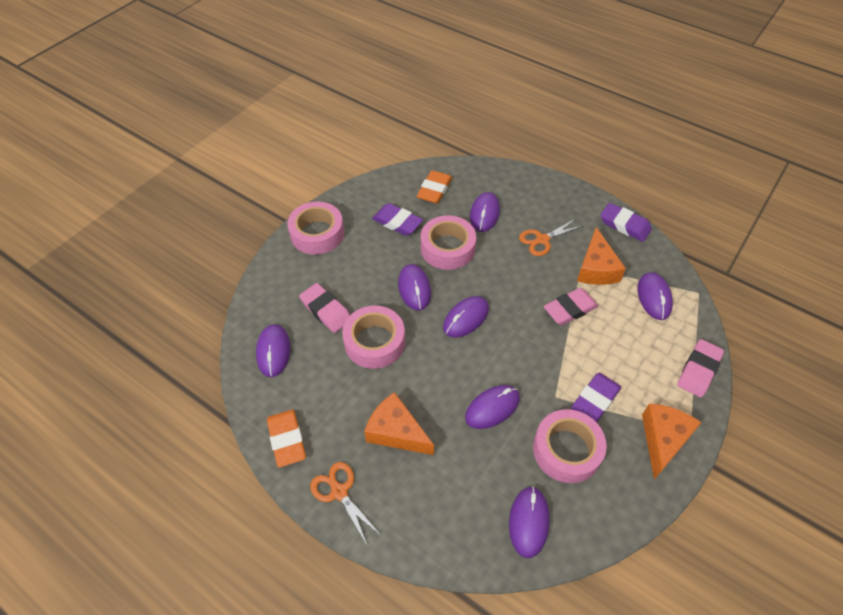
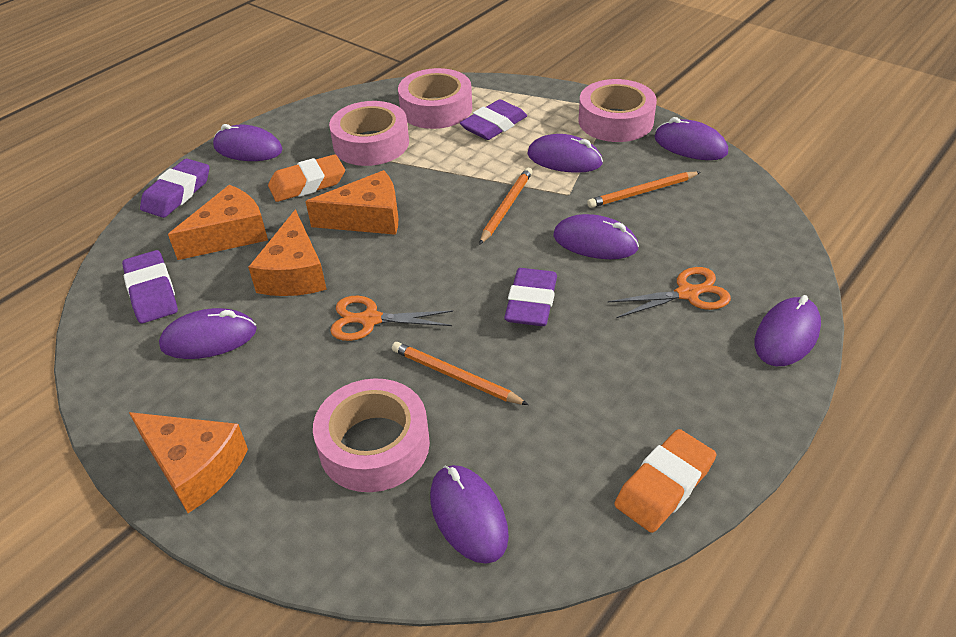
orange cheese: 3 -> 4
orange pencil: 0 -> 3
pink eraser: 3 -> 0
purple eraser: 3 -> 4

